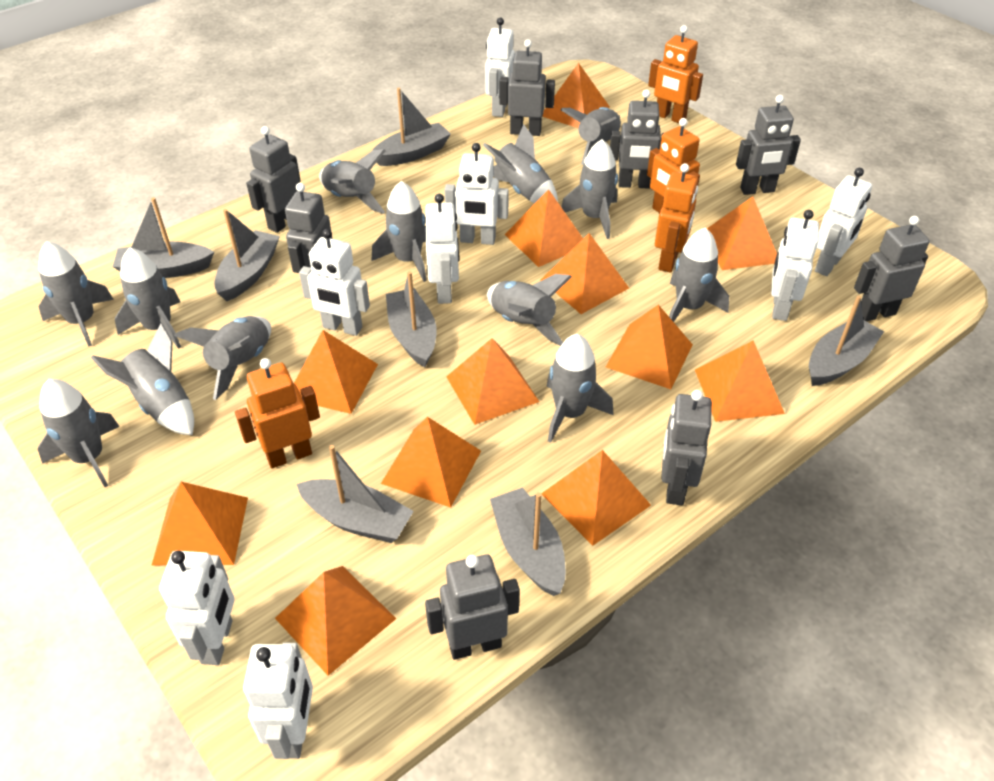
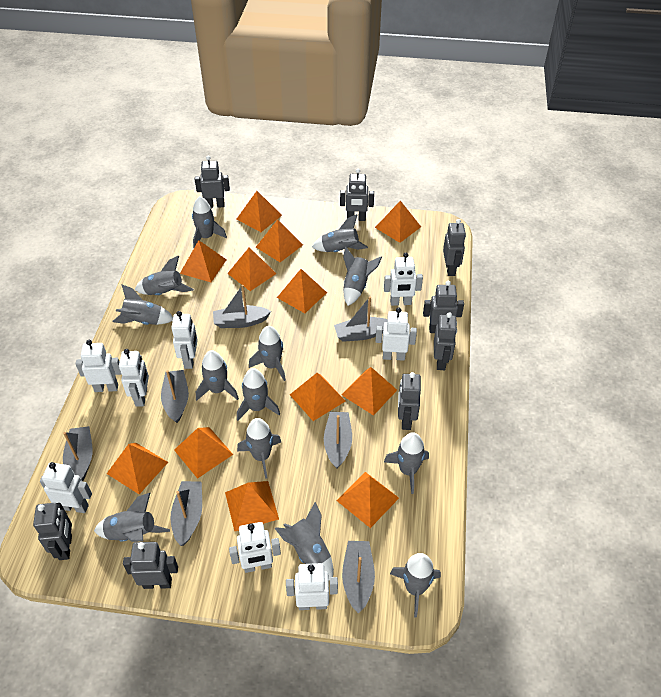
orange robot: 4 -> 0

